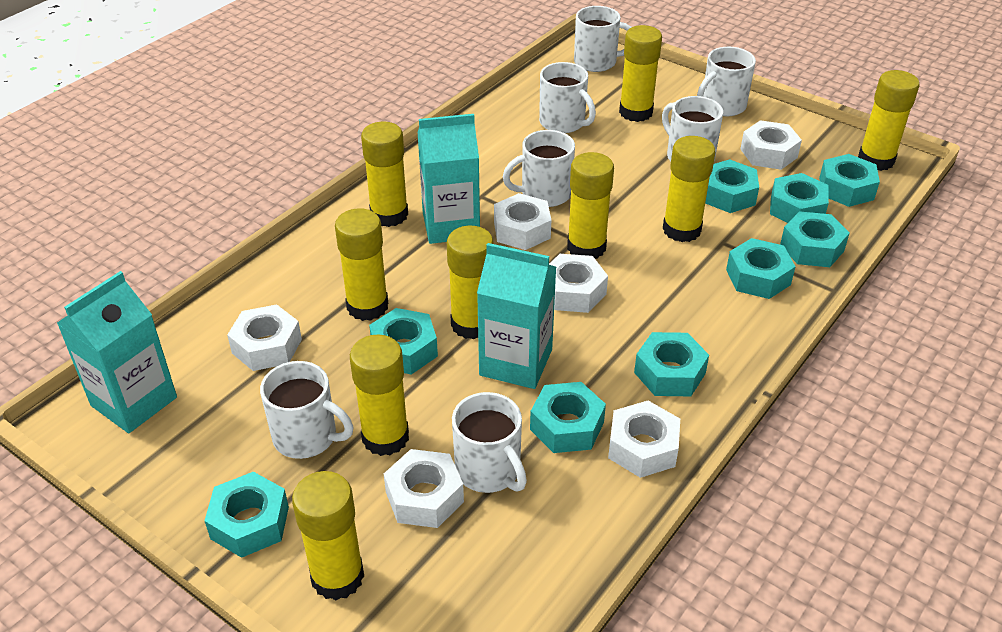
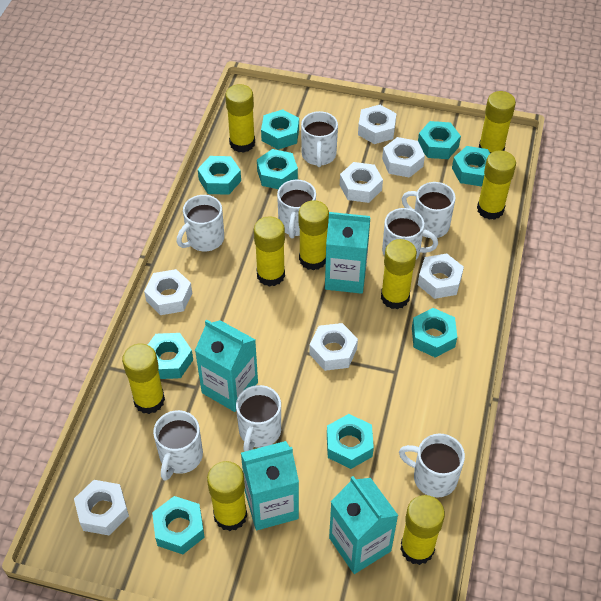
turquoise carton: 3 -> 4
white mug: 7 -> 8
white nut: 6 -> 7

